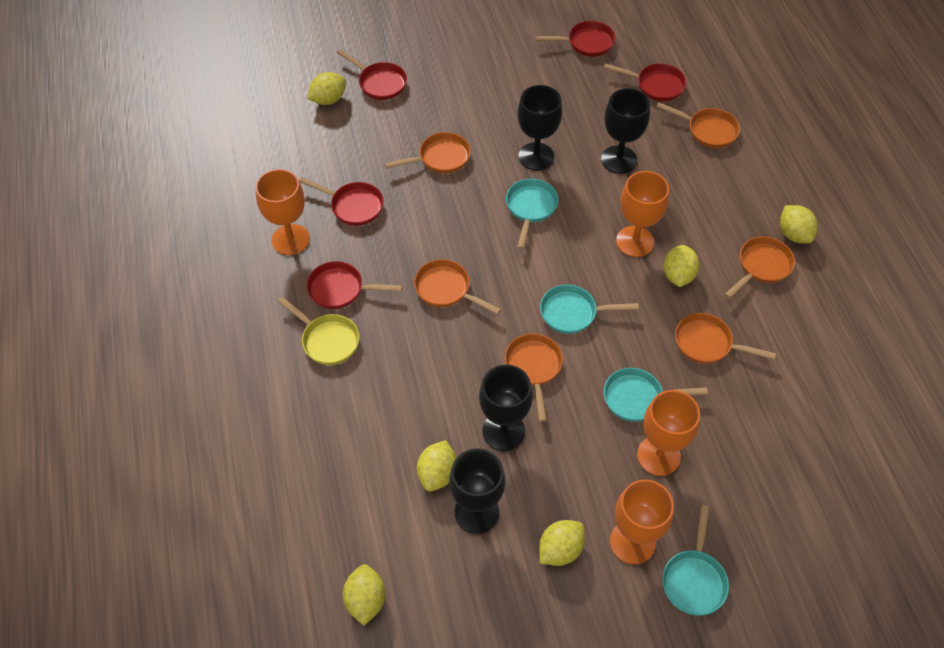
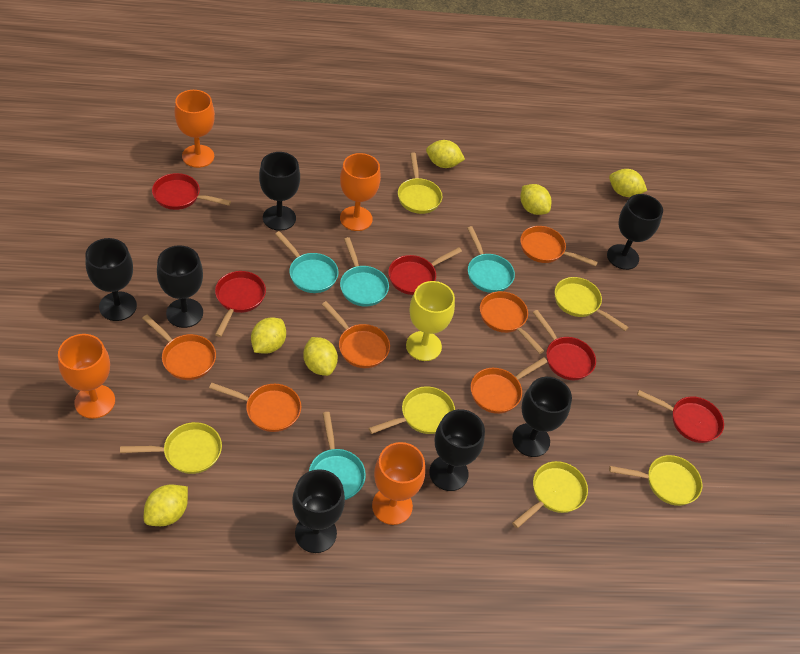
black goblet: 4 -> 7
yellow goblet: 0 -> 1
yellow pan: 1 -> 6

